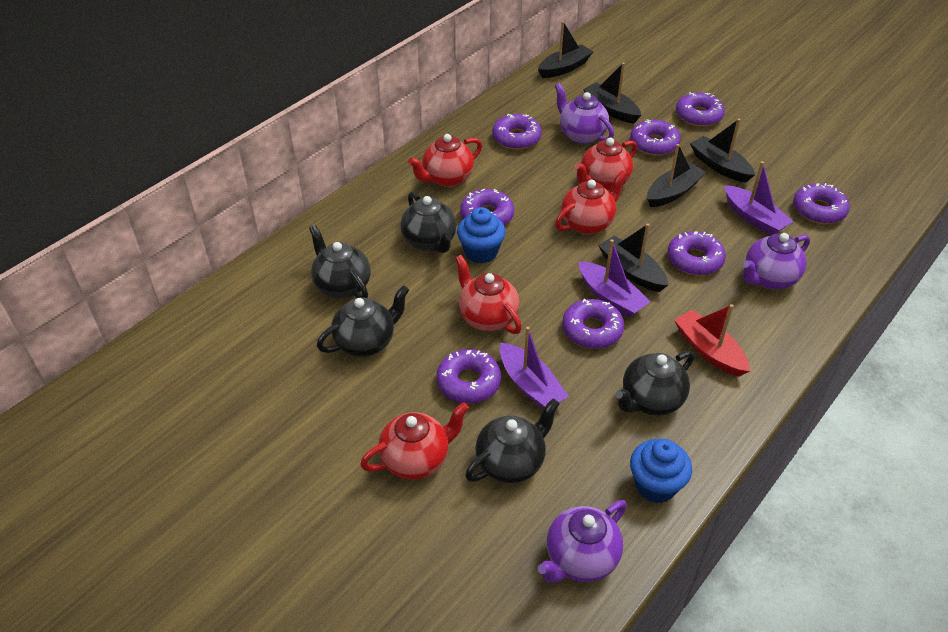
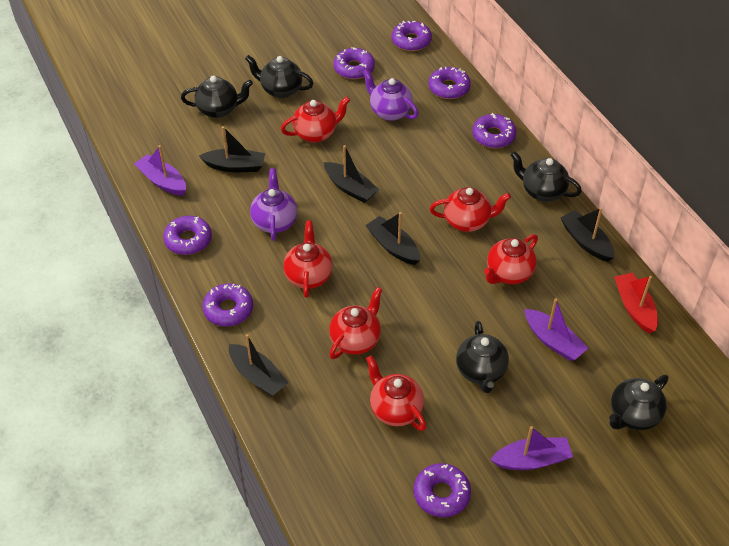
blue cupcake: 2 -> 0
purple donut: 8 -> 7
purple teapot: 3 -> 2
red teapot: 5 -> 6

